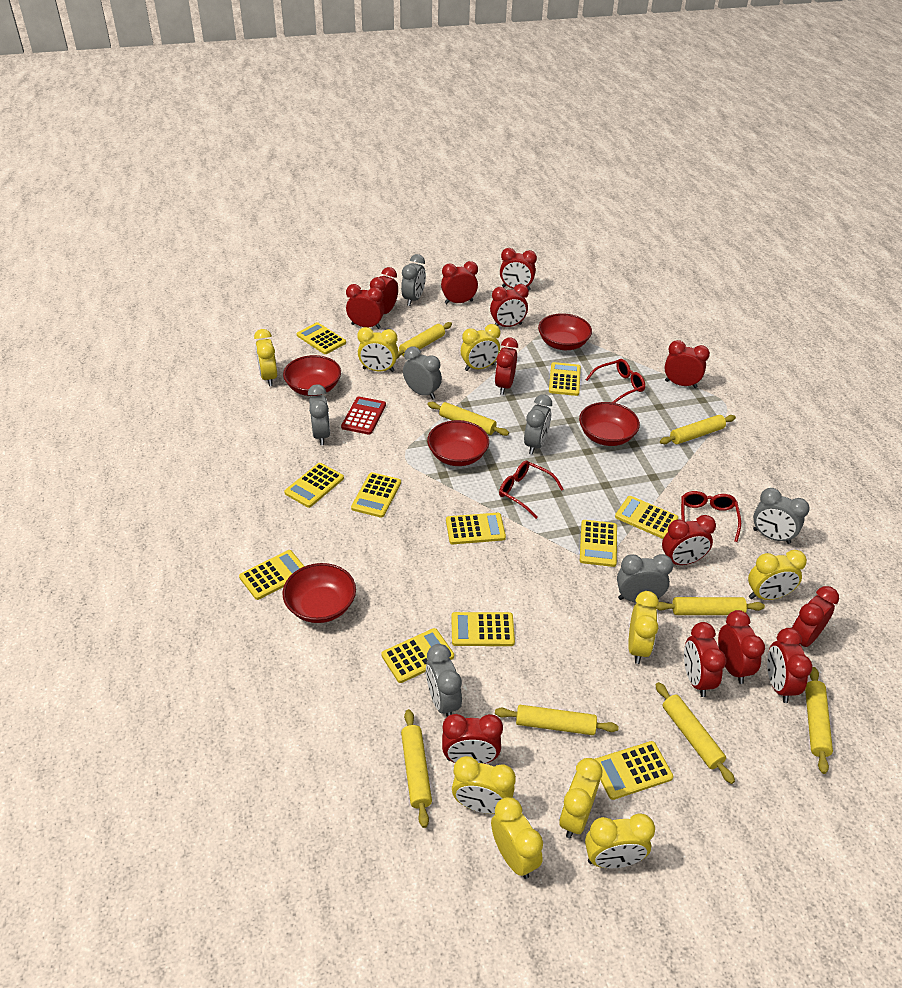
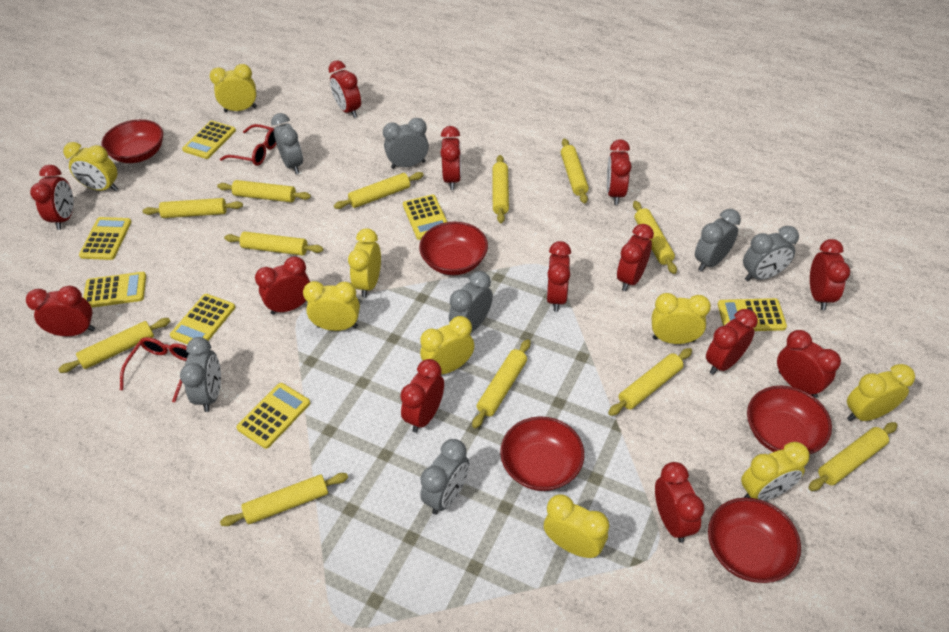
red calculator: 1 -> 0
red glasses: 3 -> 2
yellow calculator: 11 -> 7
yellow rolling pin: 8 -> 12

